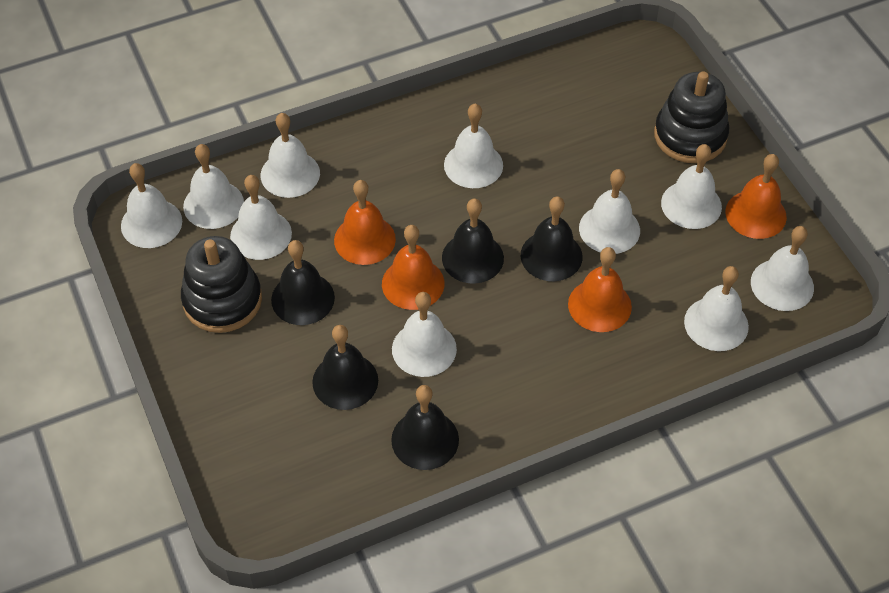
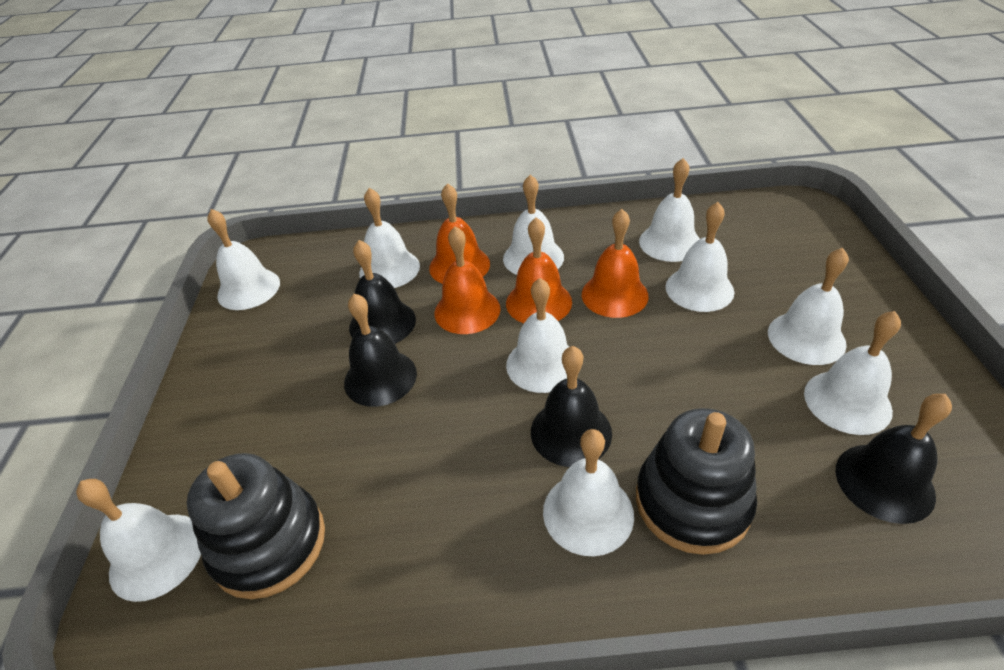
black bell: 5 -> 4

